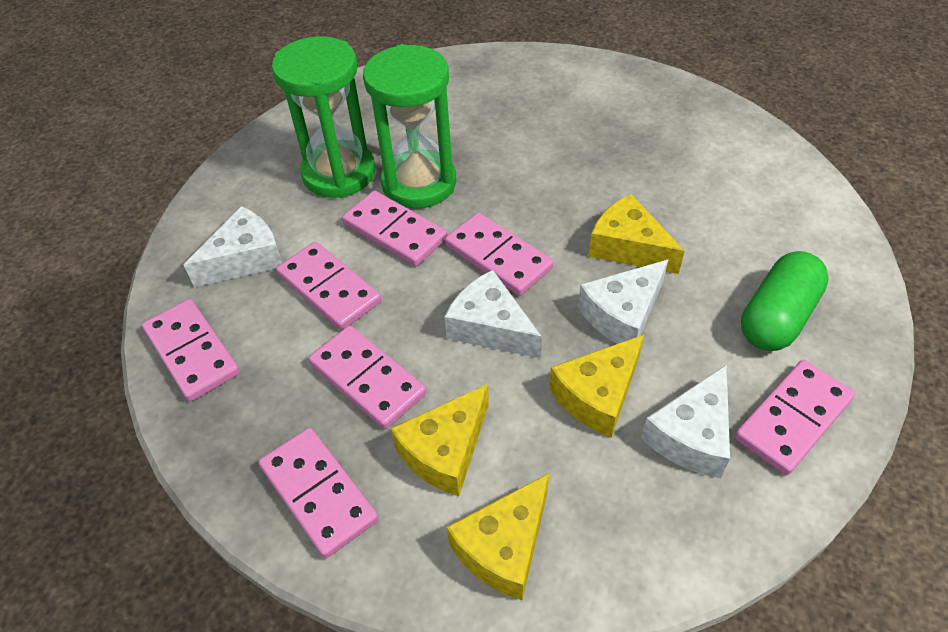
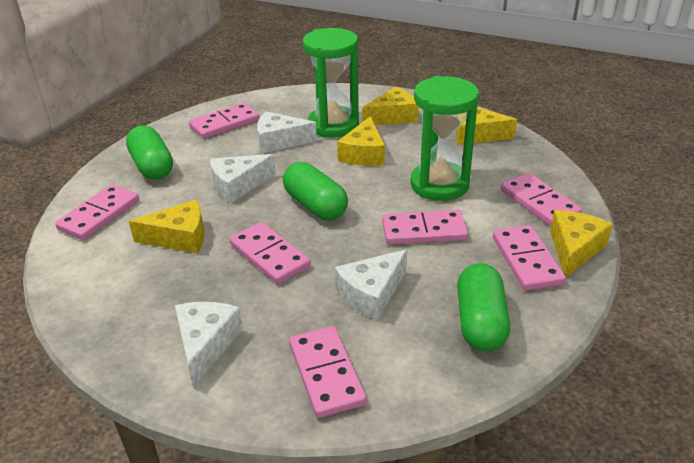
green capsule: 1 -> 3
yellow cheese: 4 -> 5

